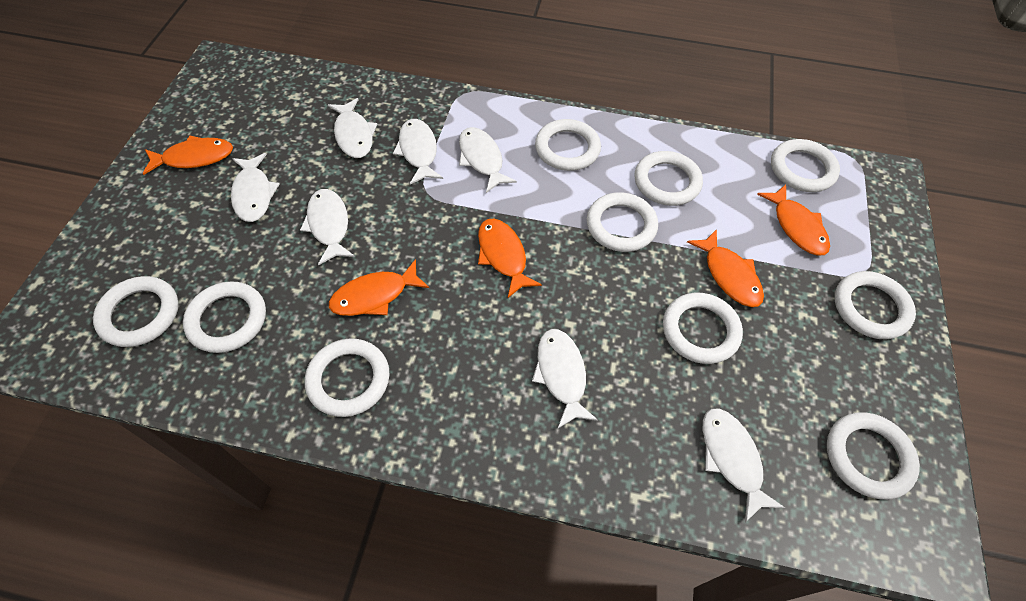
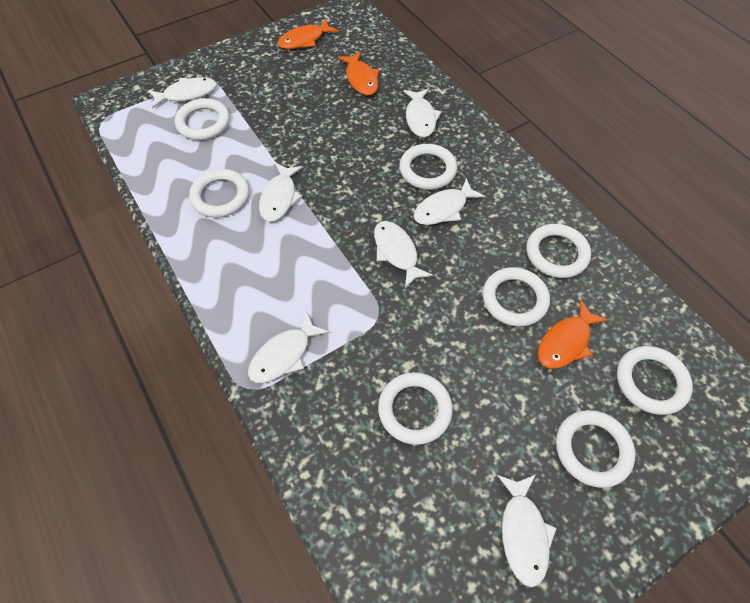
orange fish: 5 -> 3
white ring: 10 -> 8

